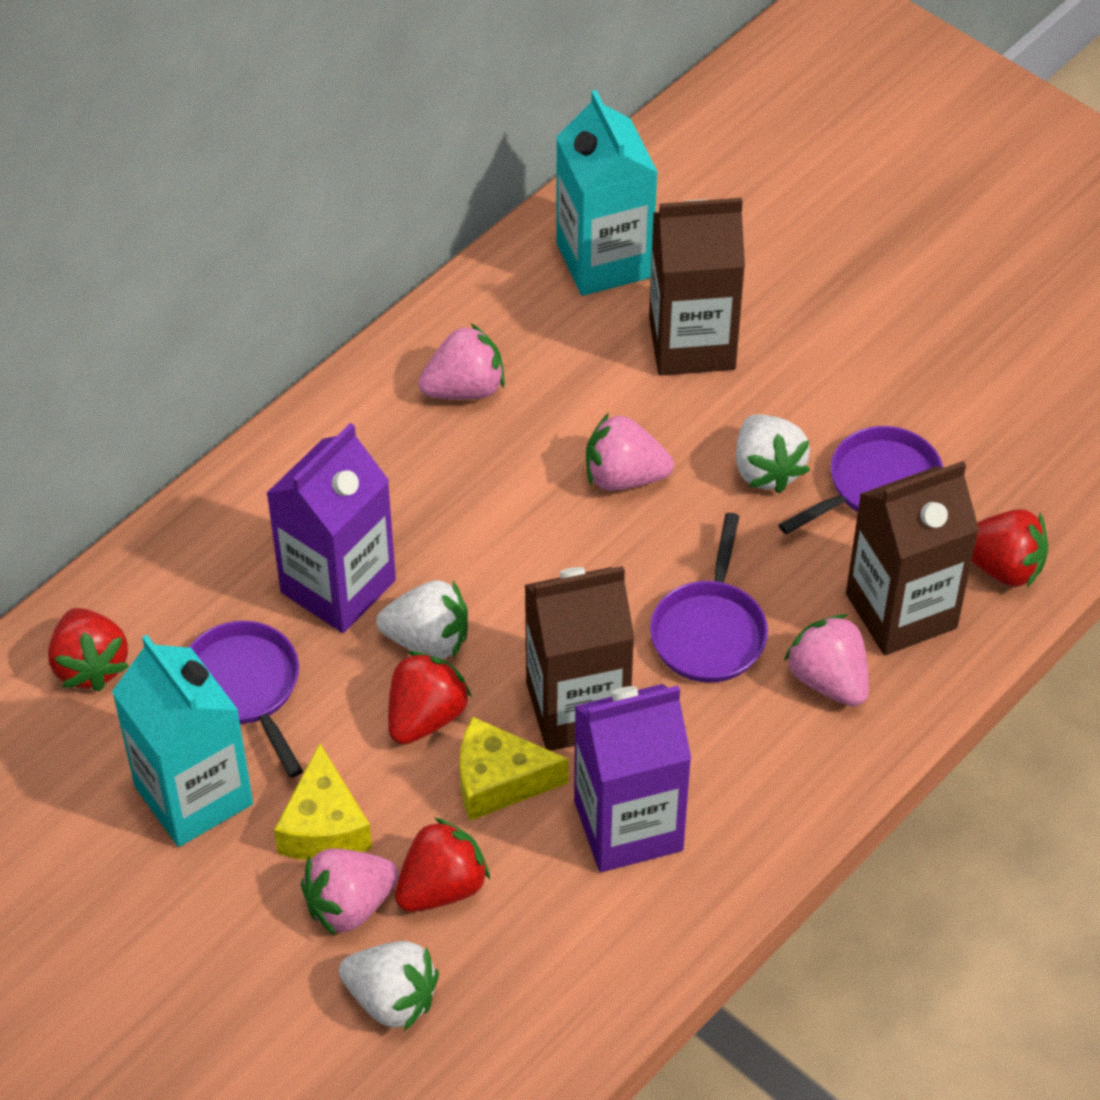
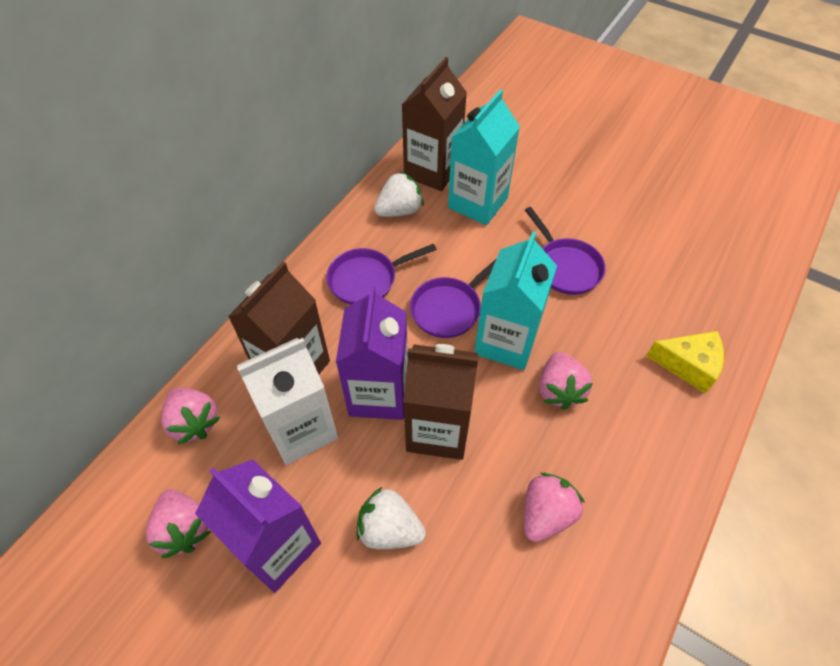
red strawberry: 4 -> 0
white carton: 0 -> 1
white strawberry: 3 -> 2
yellow cheese: 2 -> 1

